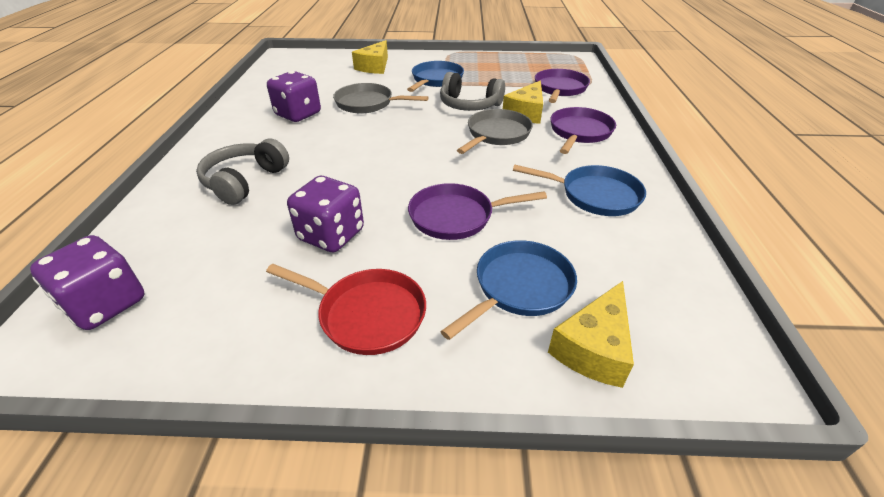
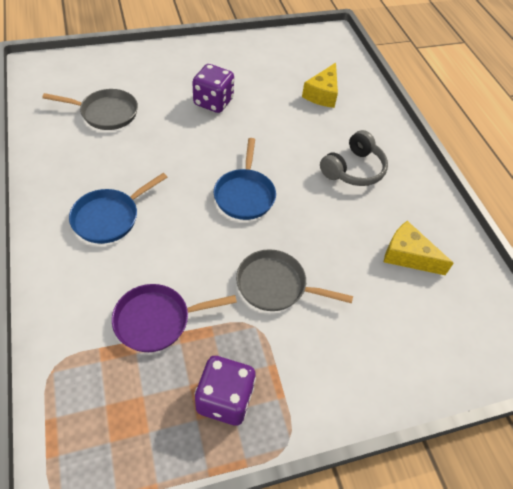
blue pan: 3 -> 2
grey headphones: 2 -> 1
purple dice: 3 -> 2
purple pan: 3 -> 1
red pan: 1 -> 0
yellow cheese: 3 -> 2

